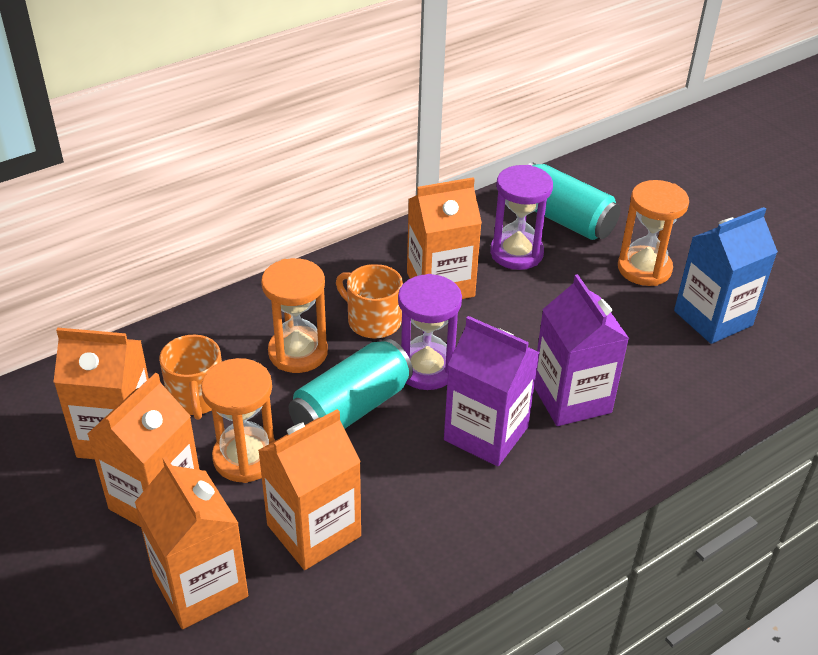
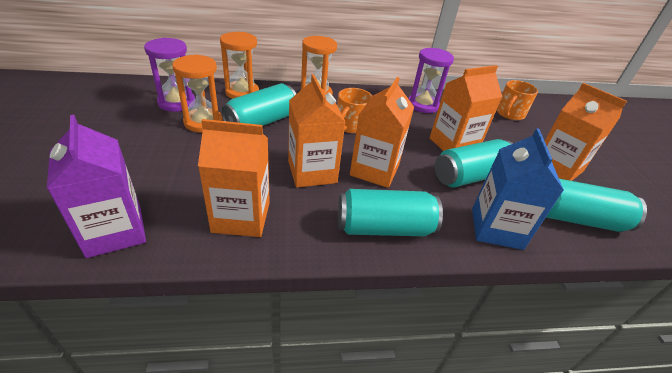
purple carton: 2 -> 1
turquoise can: 2 -> 4

